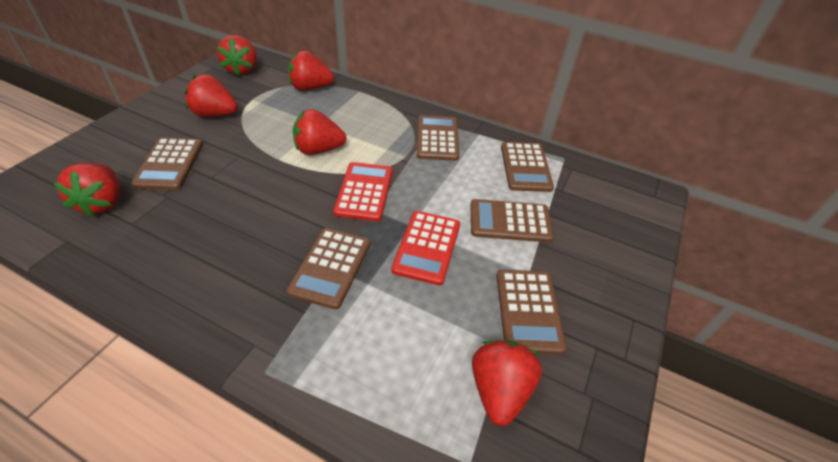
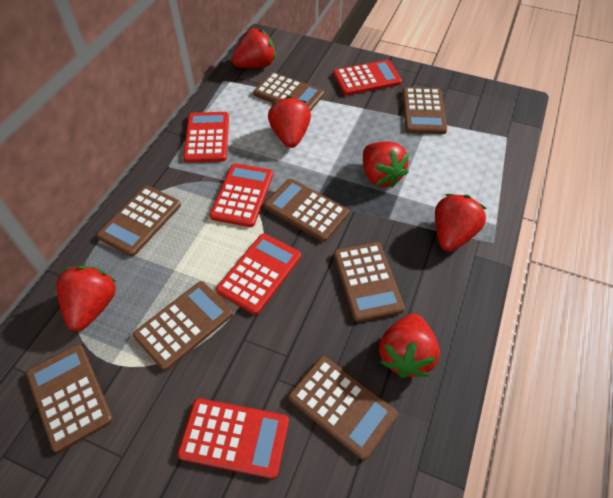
brown calculator: 6 -> 8
red calculator: 2 -> 5

